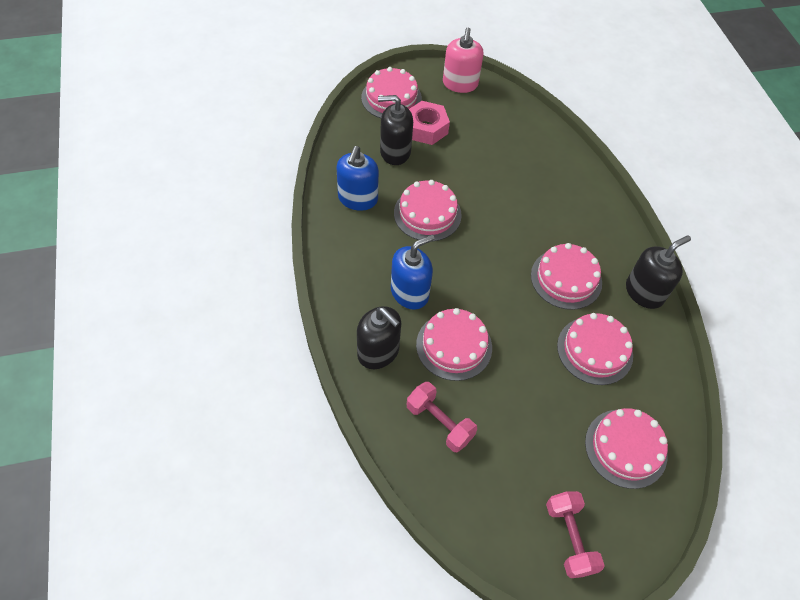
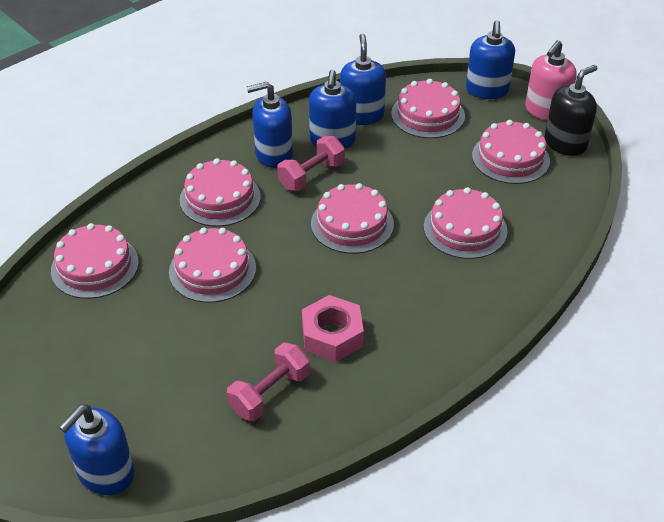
black soap dispenser: 3 -> 1
blue soap dispenser: 2 -> 5
pink cake: 6 -> 7

